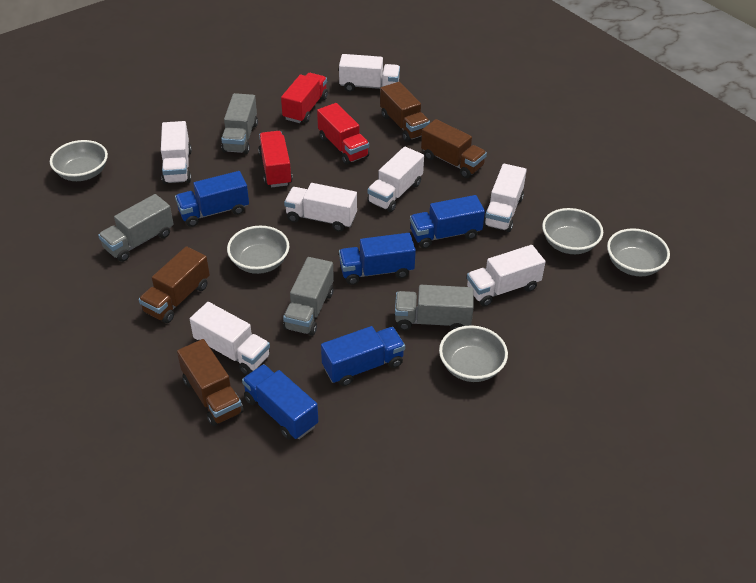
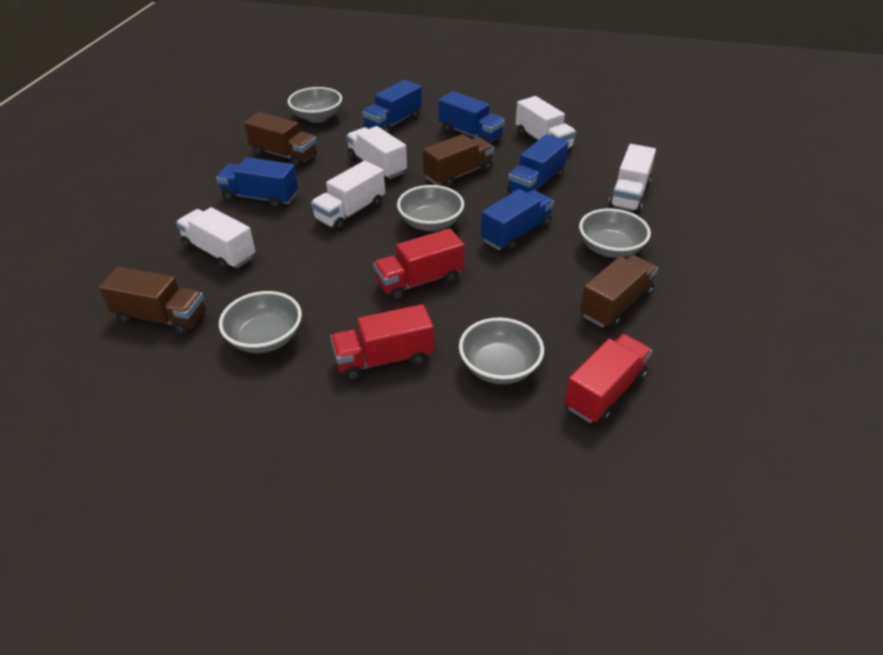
grey truck: 4 -> 0
white truck: 7 -> 5

